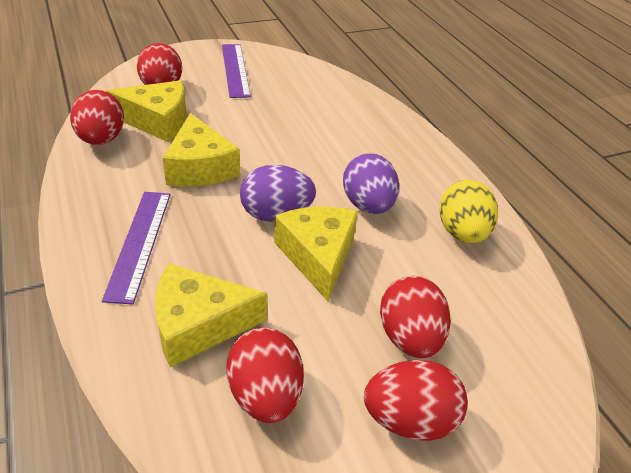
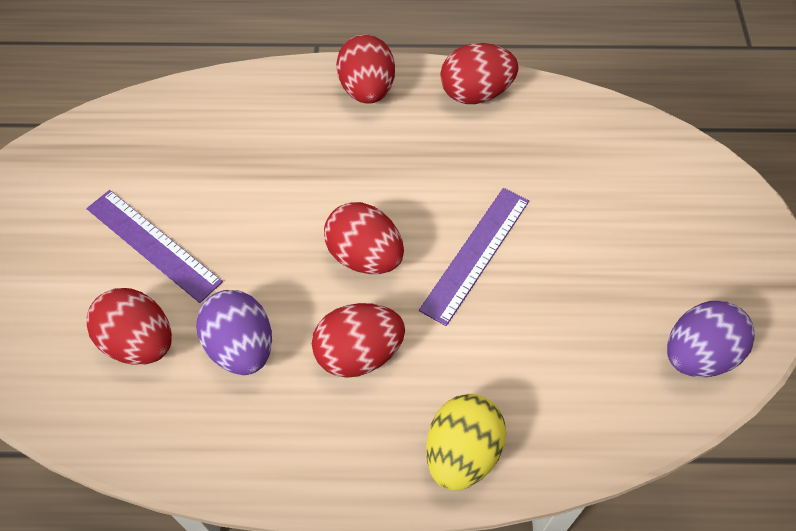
yellow cheese: 4 -> 0

